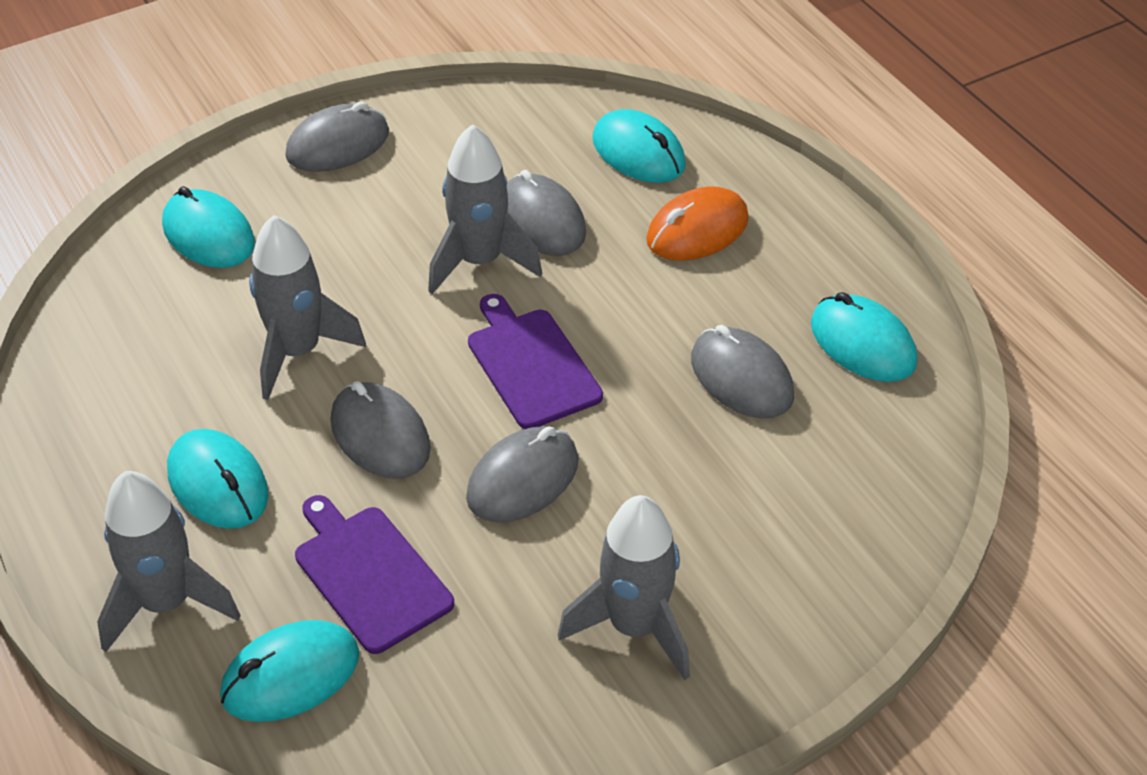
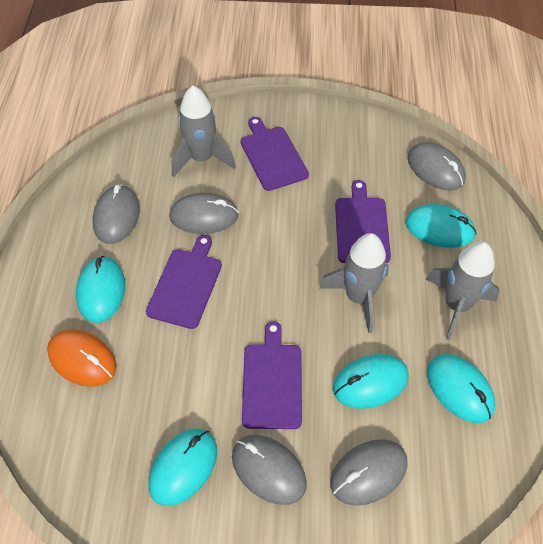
grey rocket: 4 -> 3
purple cutting board: 2 -> 4

